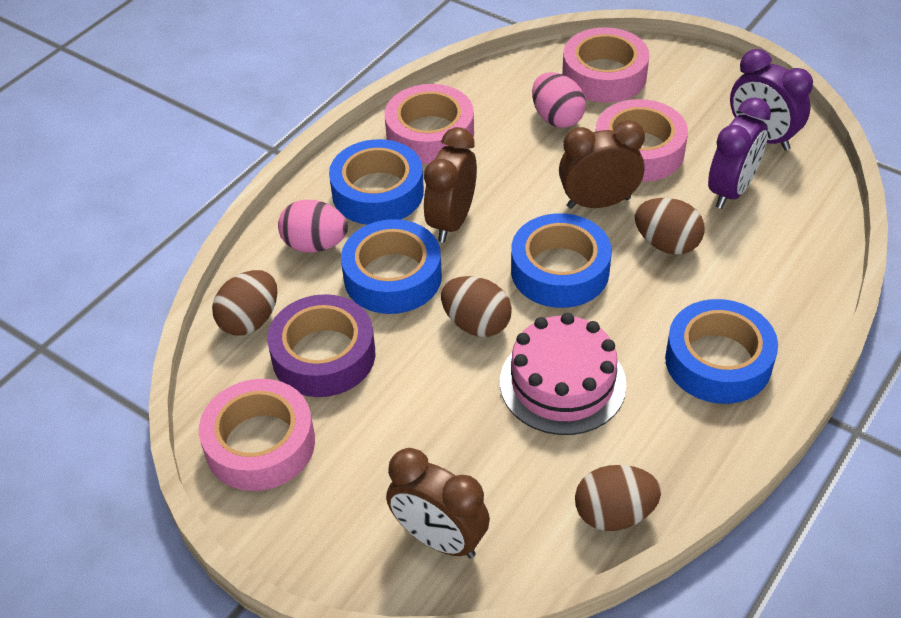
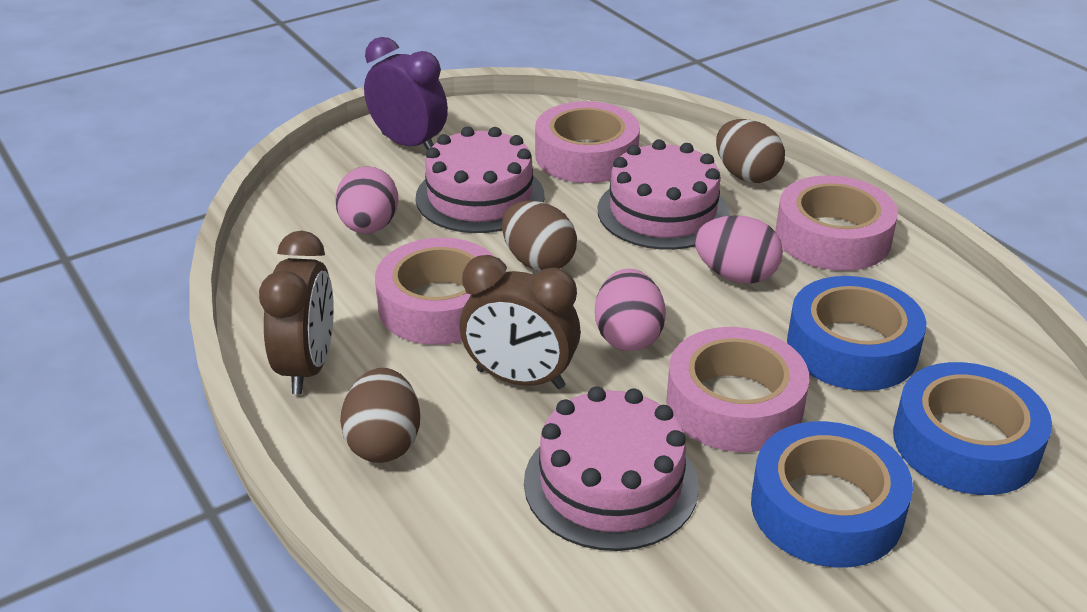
blue tape: 4 -> 3
brown clock: 3 -> 2
brown egg: 4 -> 3
pink cake: 1 -> 3
pink egg: 2 -> 3
purple clock: 2 -> 1
purple tape: 1 -> 0

